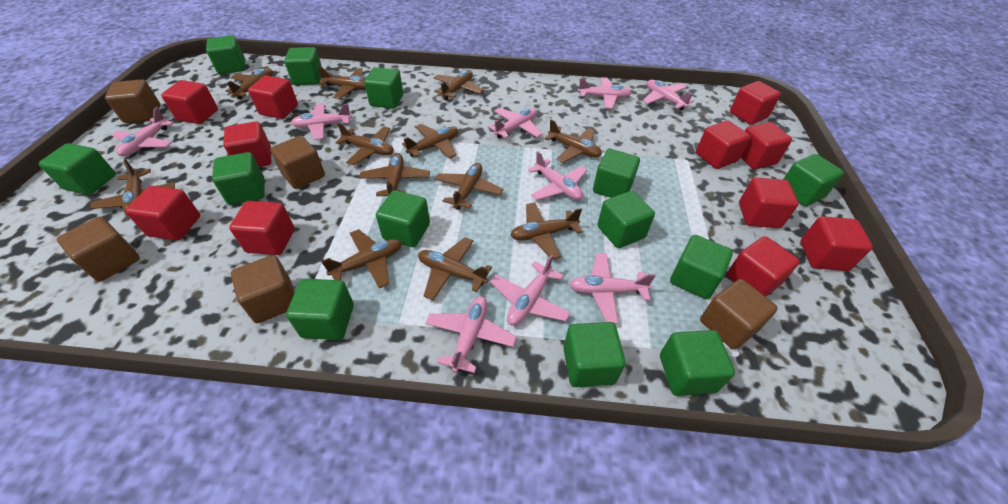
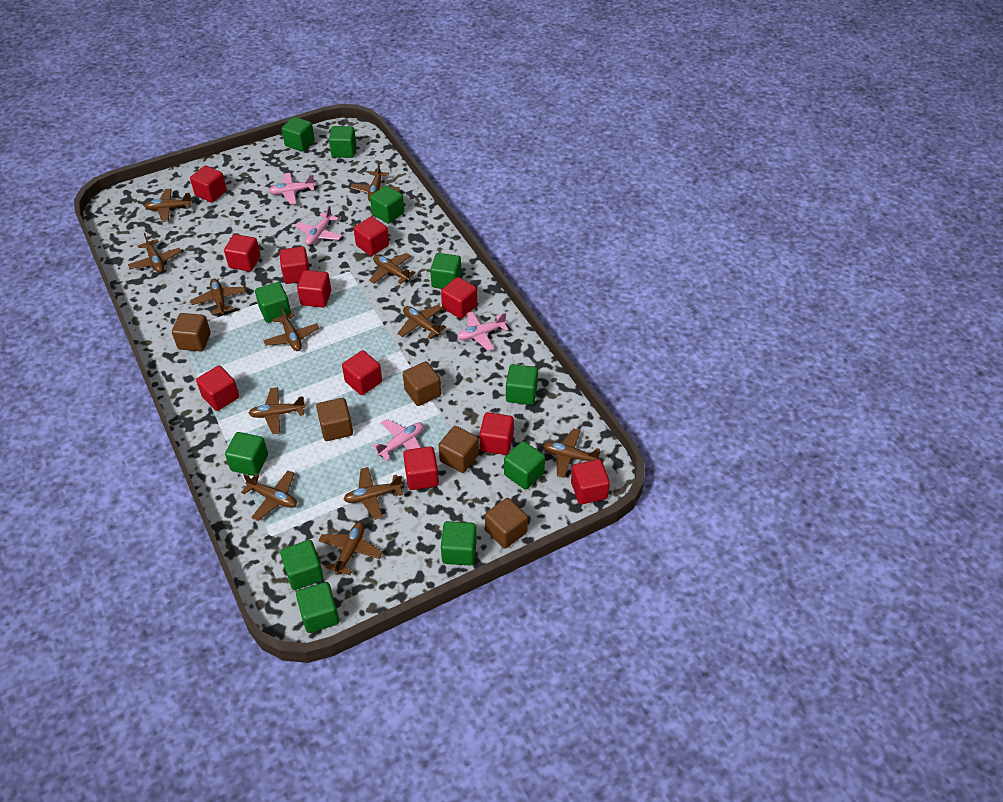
green cube: 13 -> 11
pink plane: 9 -> 4

